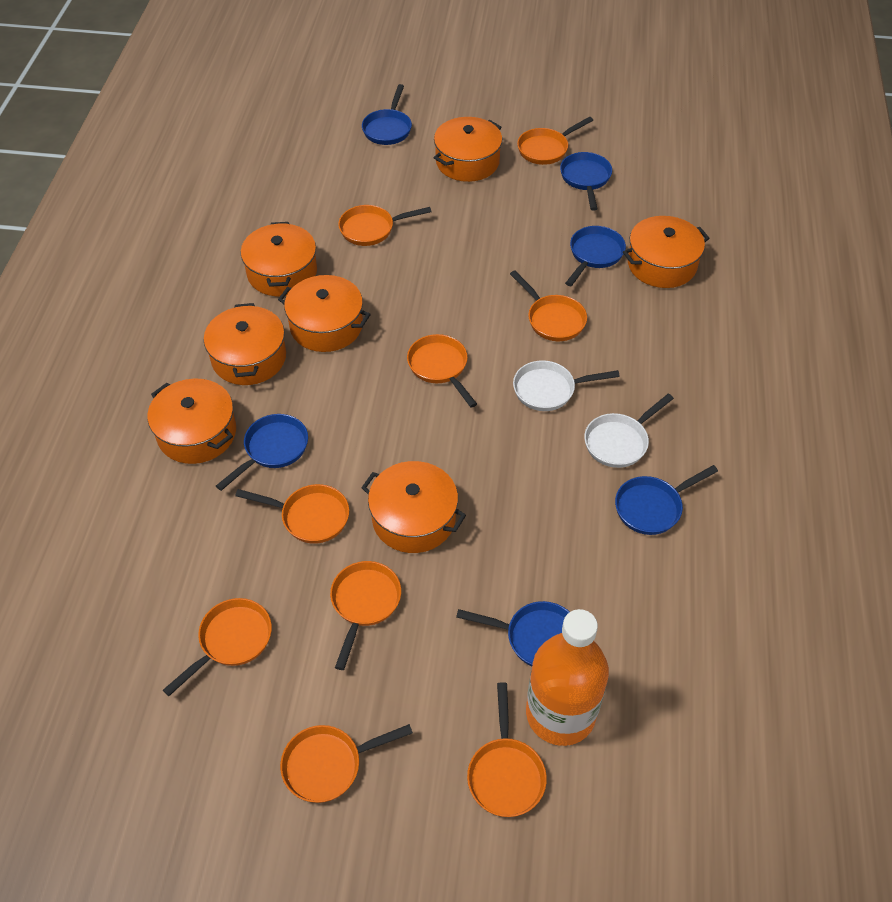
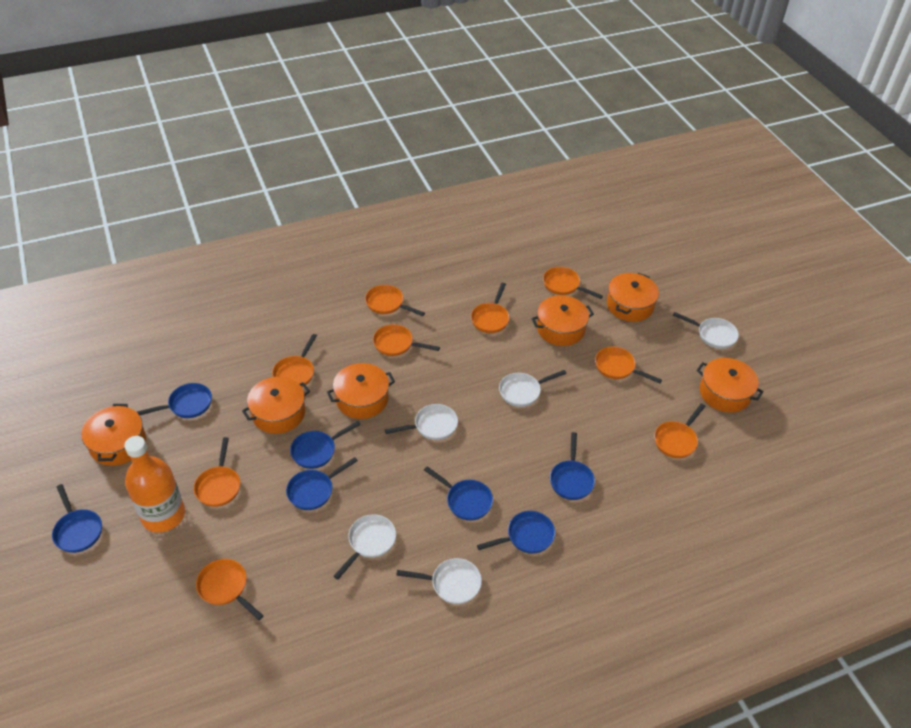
blue pan: 6 -> 7
orange pot: 7 -> 6
white pan: 2 -> 5

